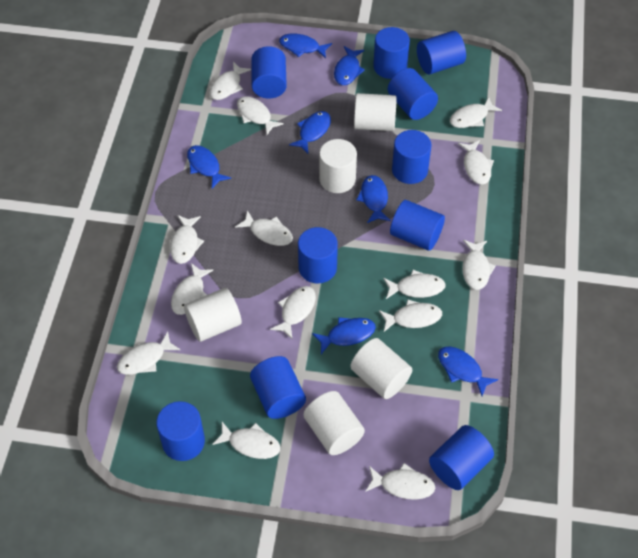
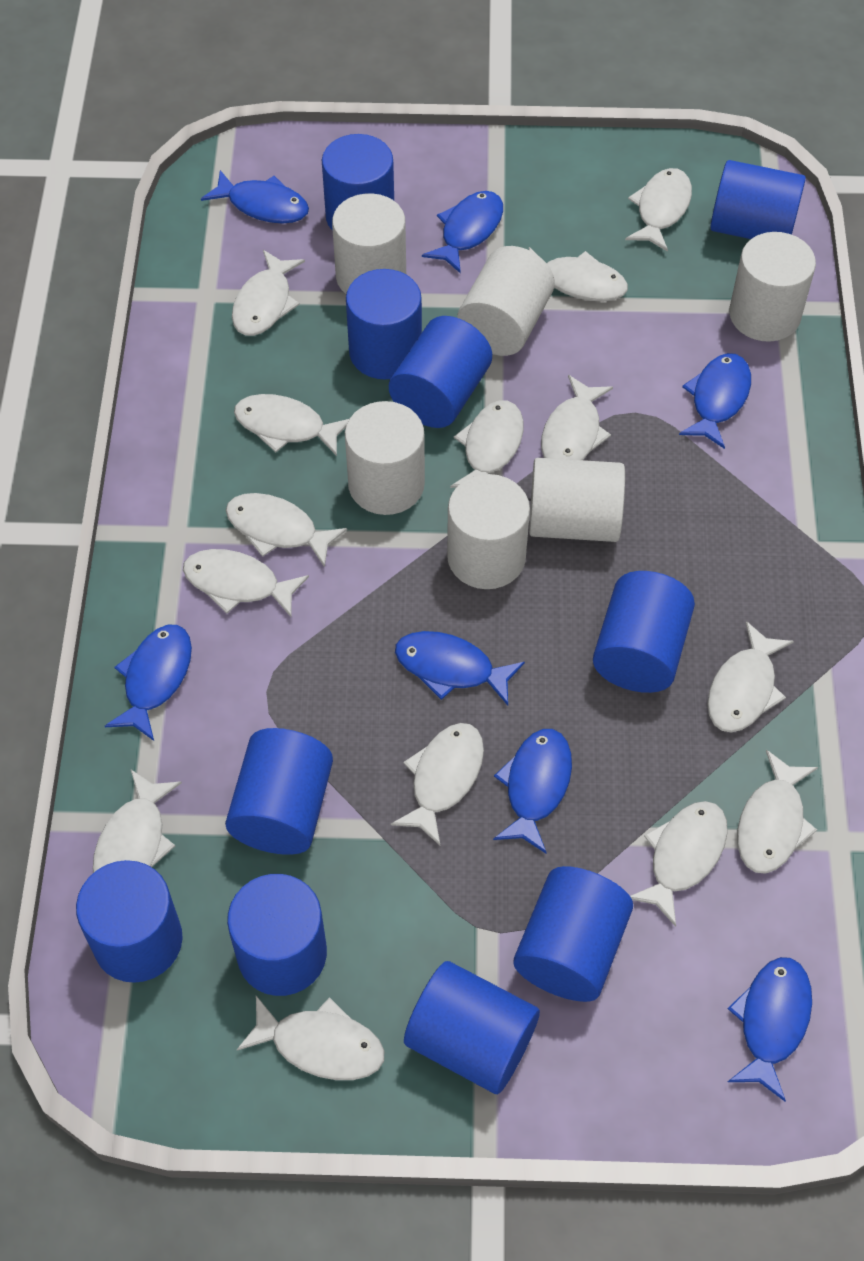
white cylinder: 5 -> 6

